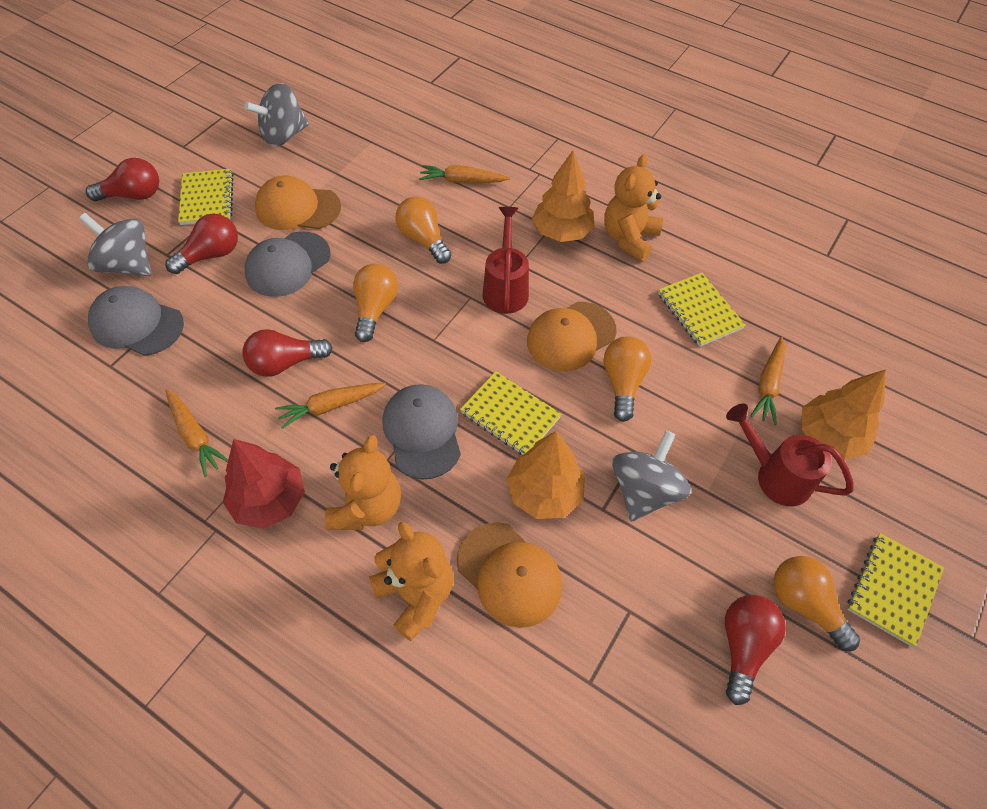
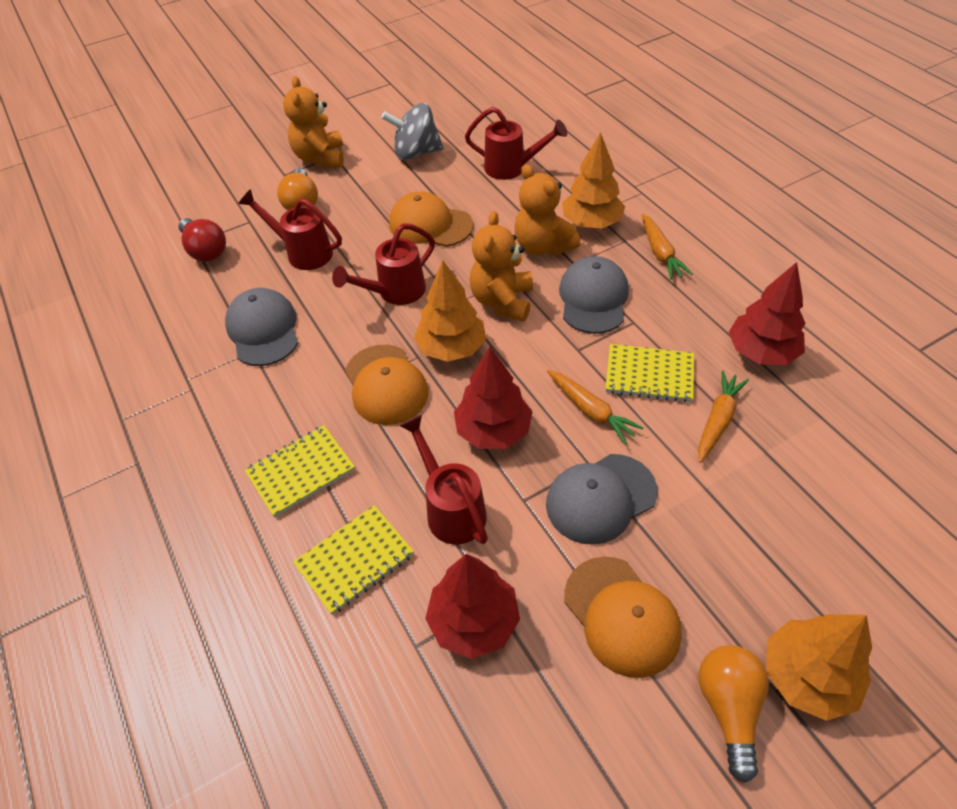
grey spinning top: 3 -> 1
orange carrot: 4 -> 3
orange light bulb: 4 -> 2
red light bulb: 4 -> 1
red tree: 1 -> 3
red watering can: 2 -> 4
yellow notebook: 4 -> 3

